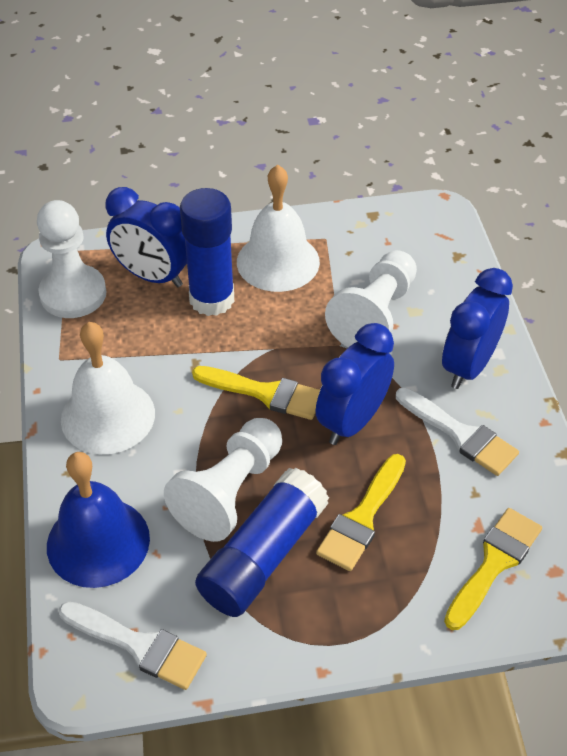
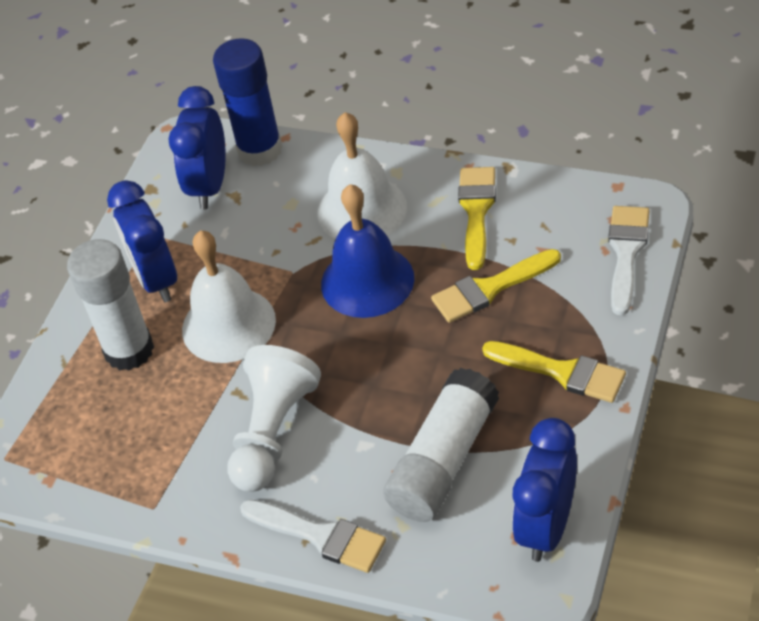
blue glue stick: 2 -> 1
white glue stick: 0 -> 2
white pawn: 3 -> 1

